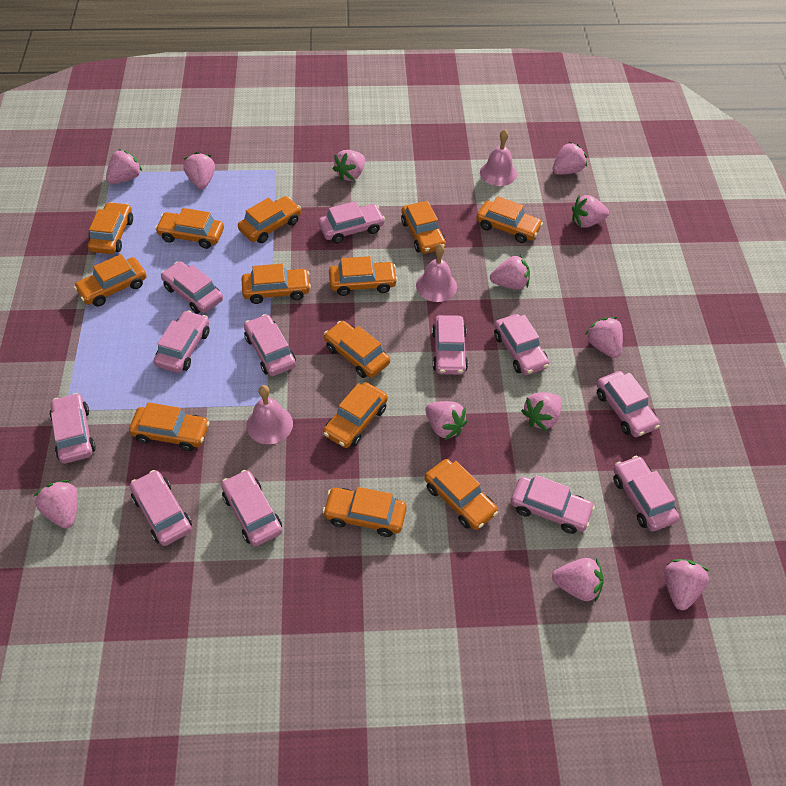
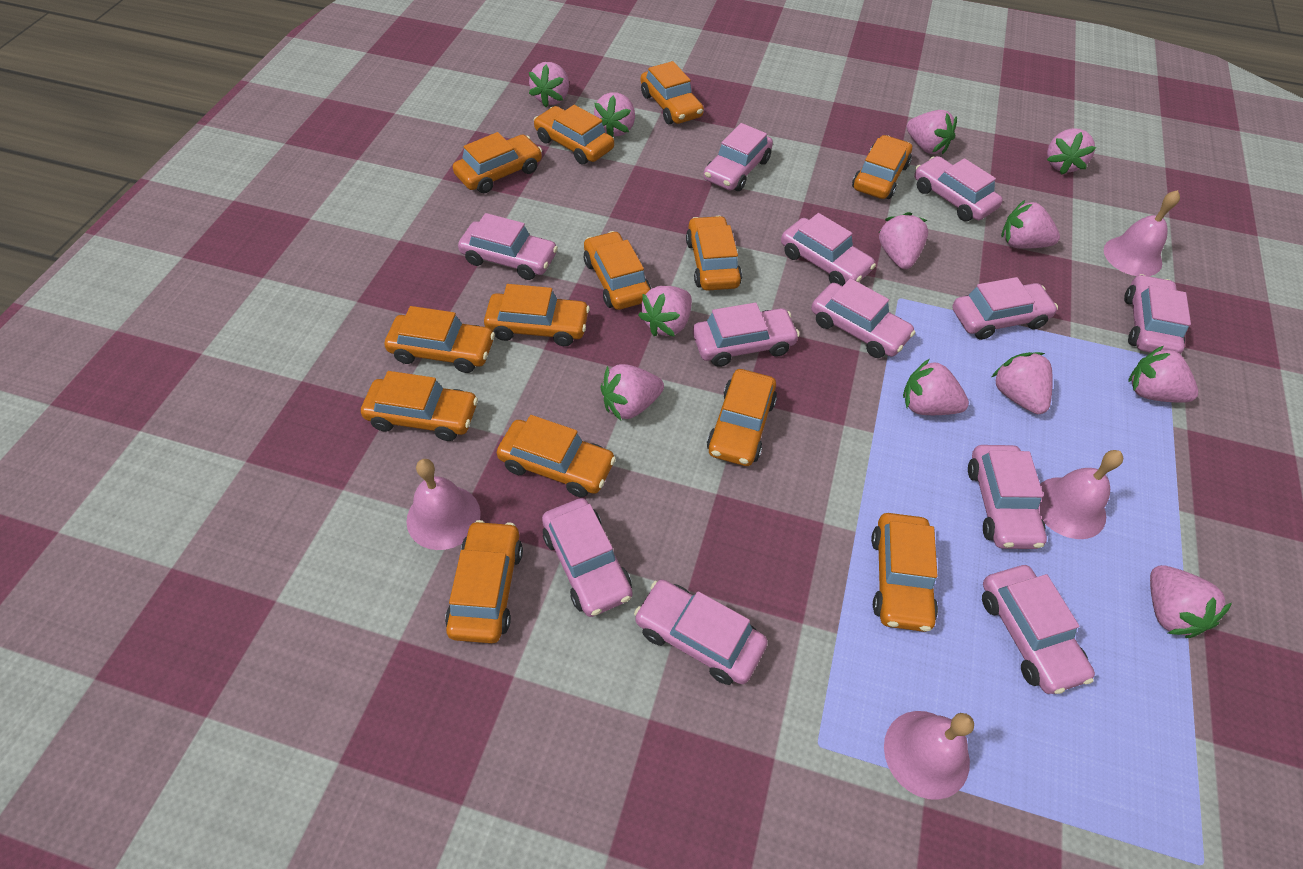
pink bell: 3 -> 4

